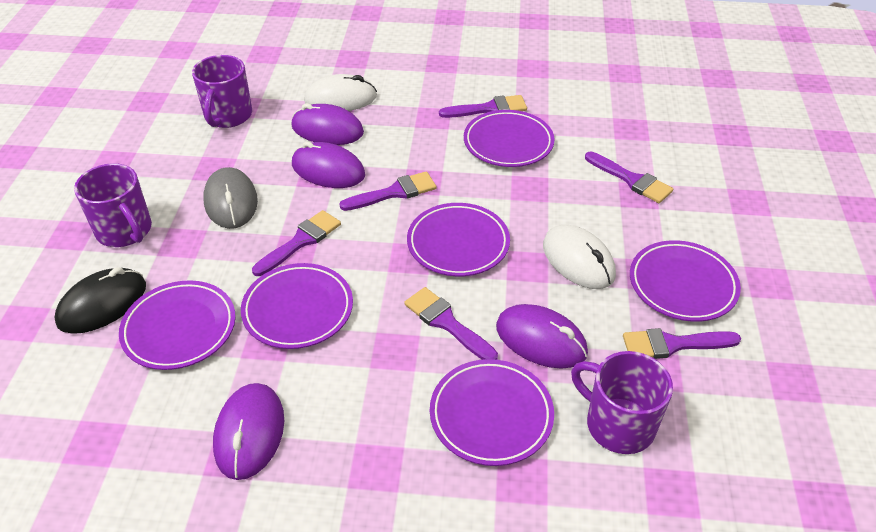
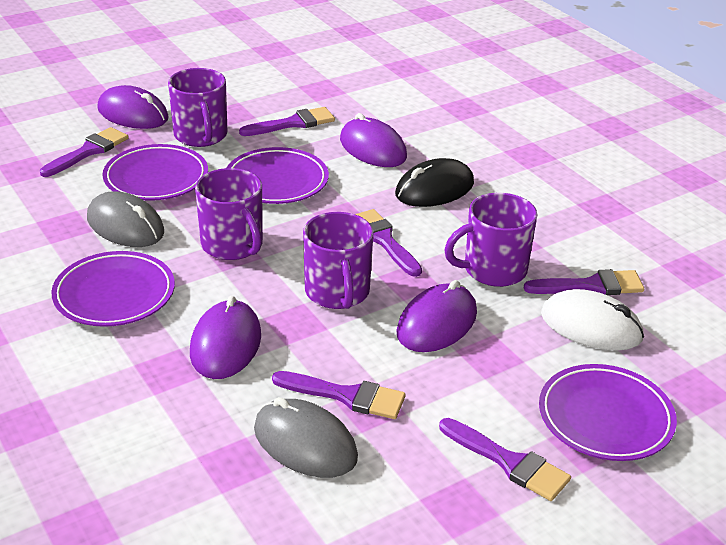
grey mouse: 1 -> 2
purple mug: 3 -> 4
purple plate: 6 -> 4
white mouse: 2 -> 1

